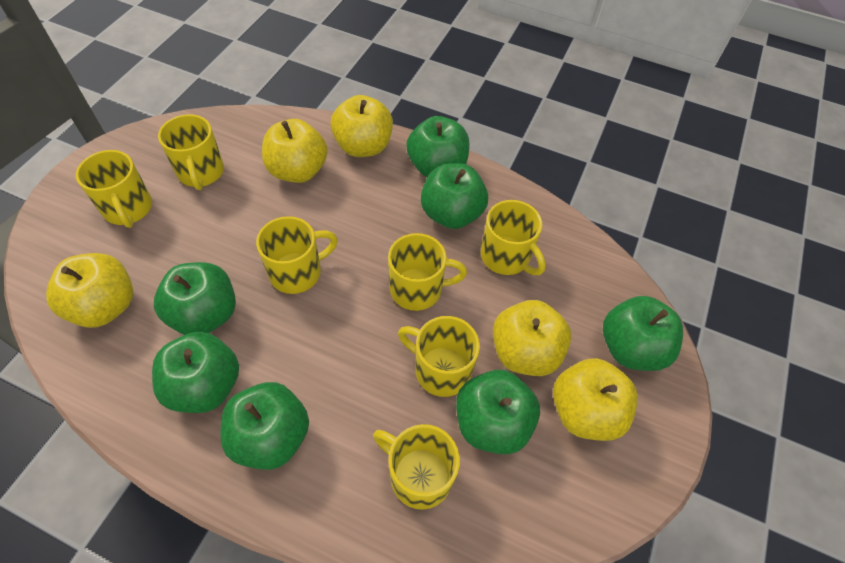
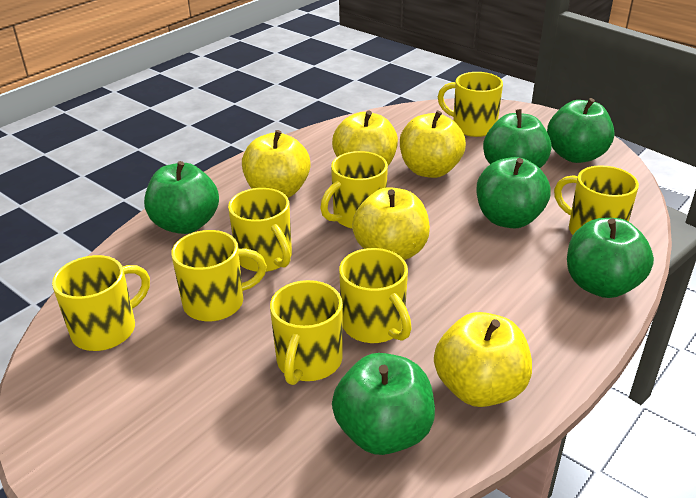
green apple: 7 -> 6
yellow mug: 7 -> 8

